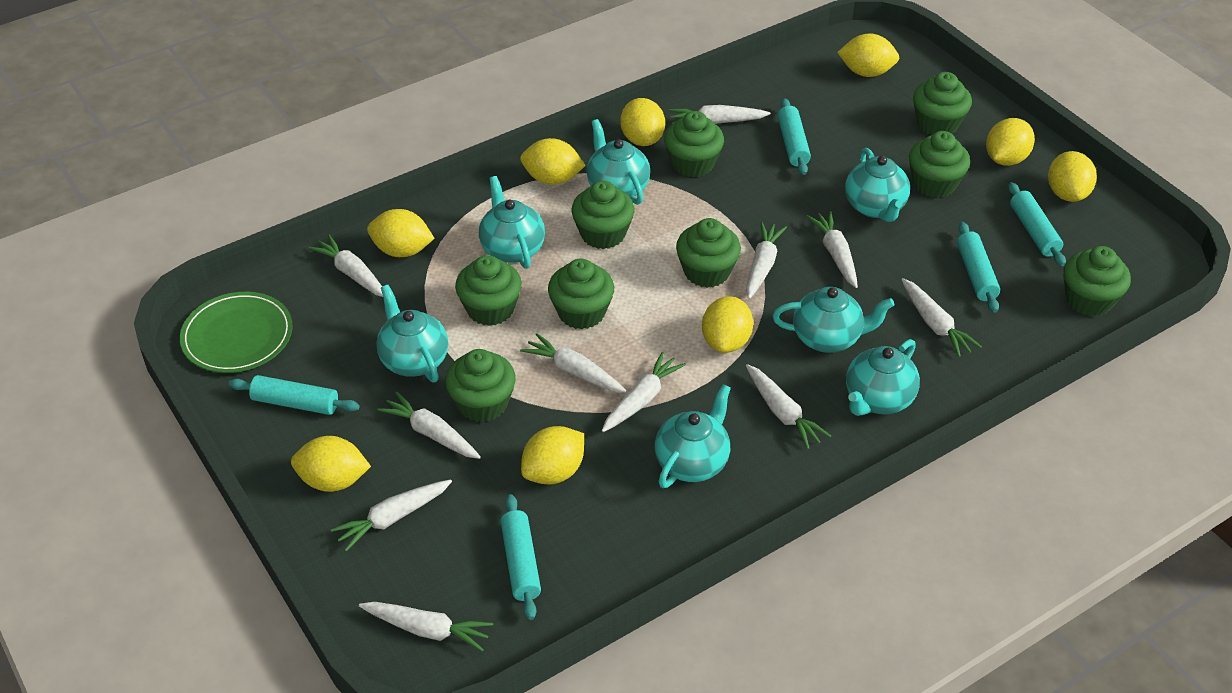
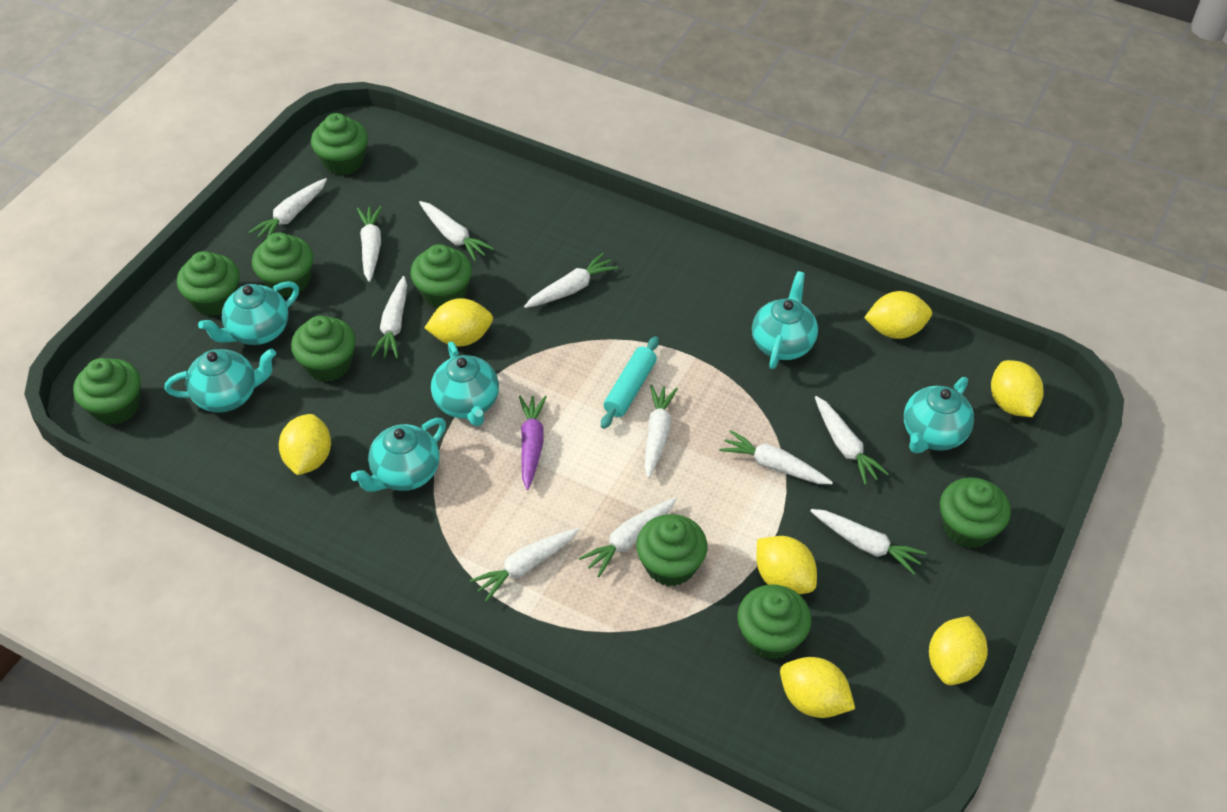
green plate: 1 -> 0
purple carrot: 0 -> 1
turquoise rolling pin: 5 -> 1
turquoise teapot: 7 -> 6
yellow lemon: 9 -> 7

